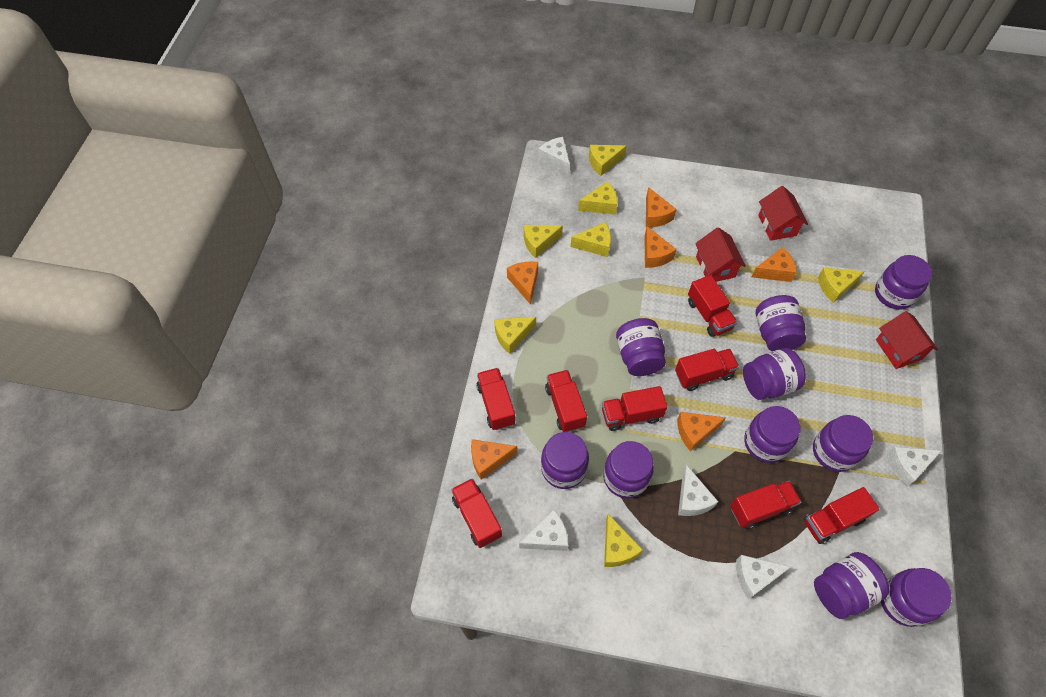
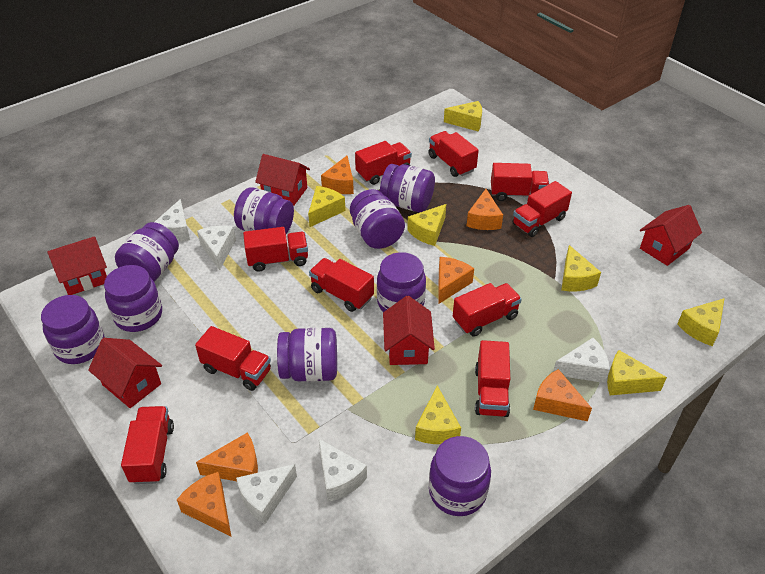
purple jar: 10 -> 9
red house: 3 -> 5
red truck: 8 -> 10

